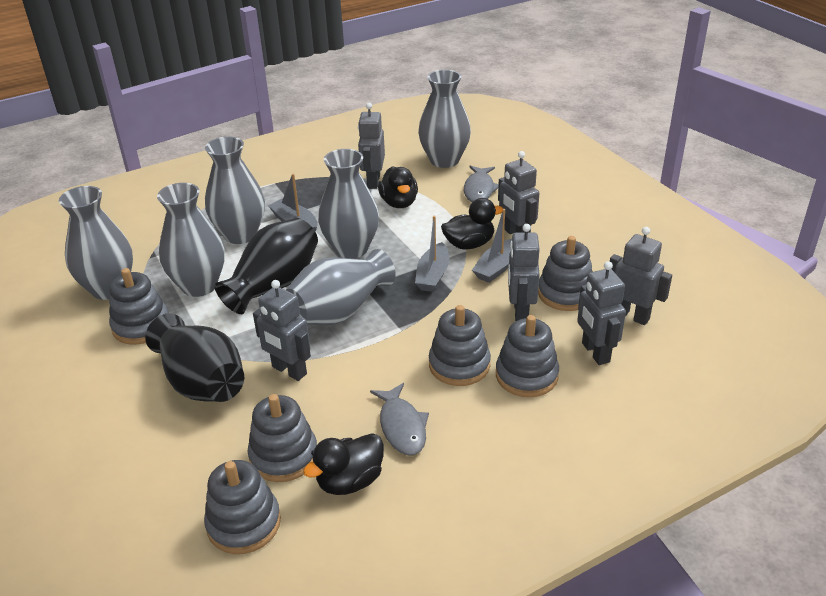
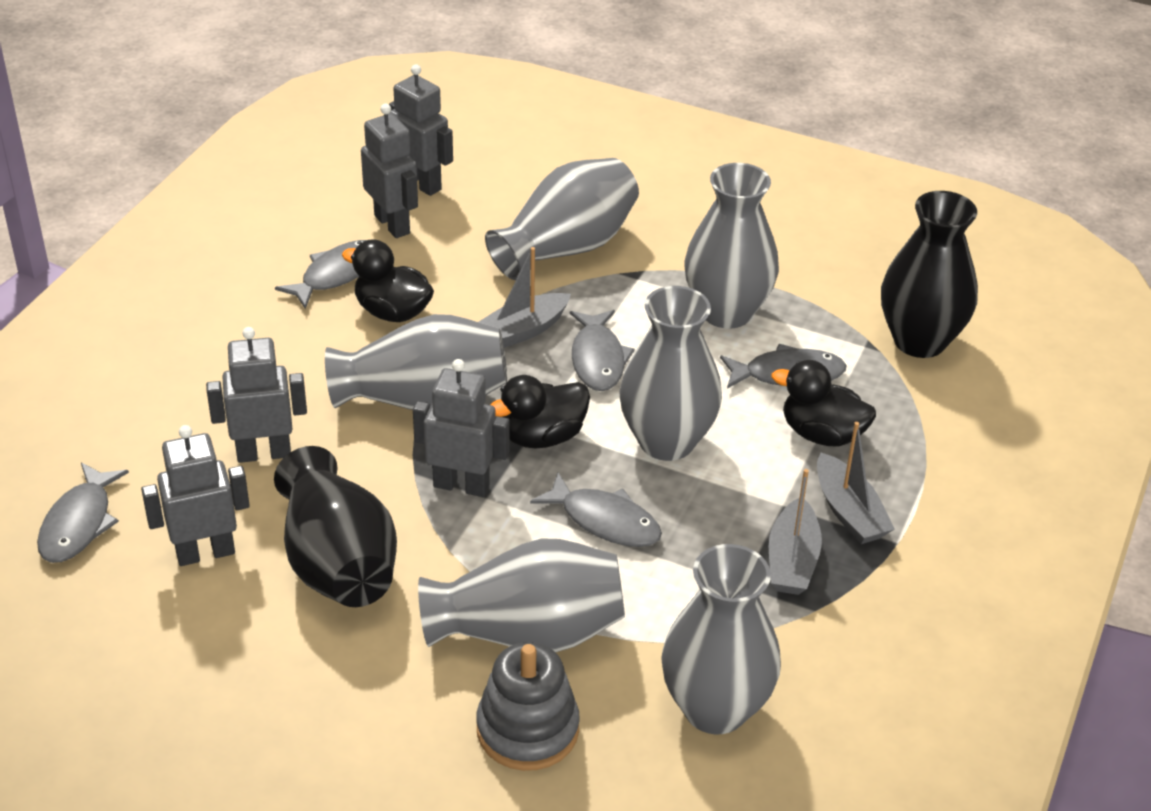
grey fish: 2 -> 5
grey robot: 6 -> 5
grey stacking toy: 6 -> 1

